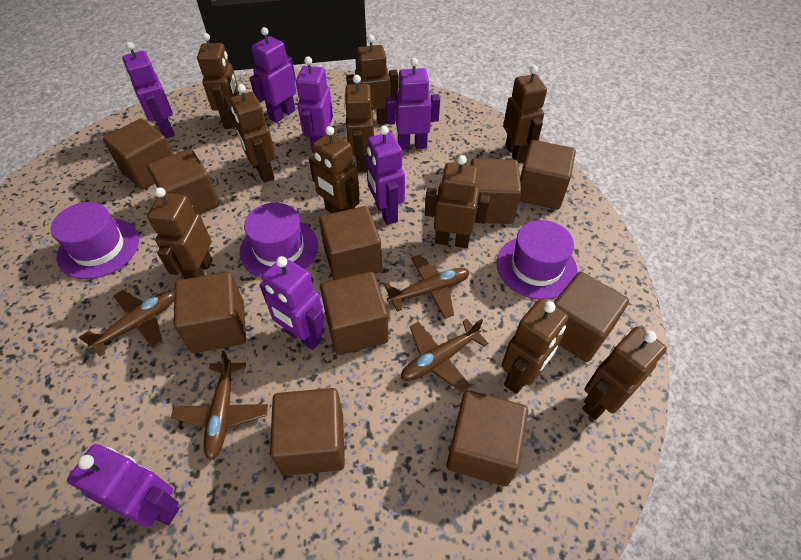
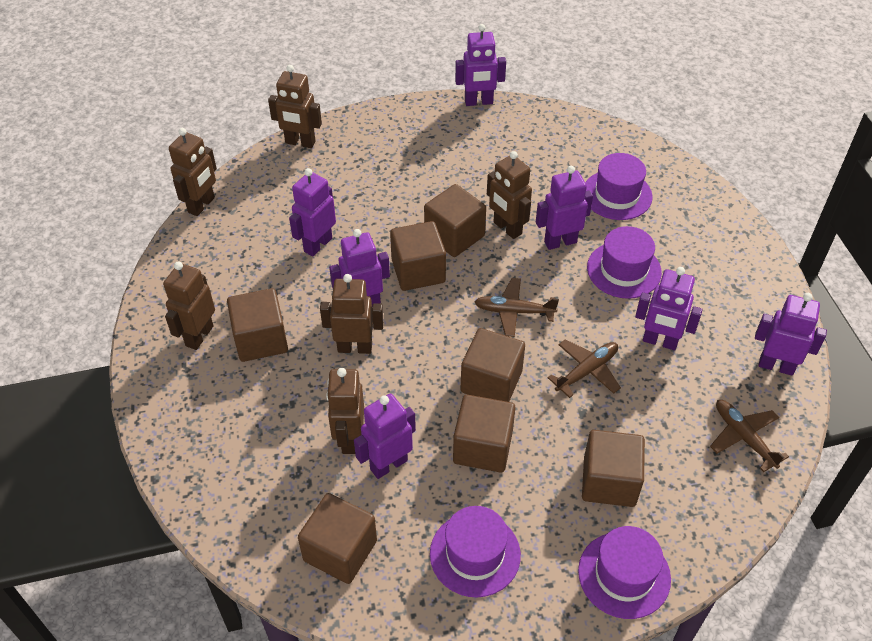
brown cube: 10 -> 7
brown plane: 4 -> 3
brown robot: 10 -> 6
purple hat: 3 -> 4

